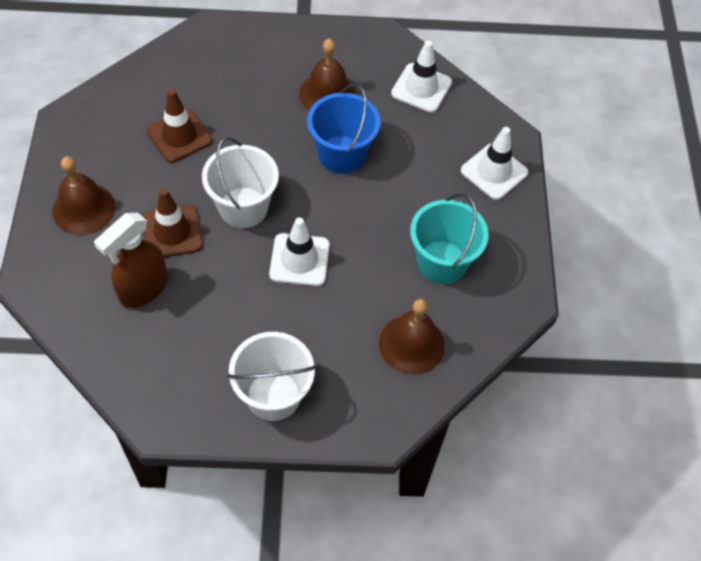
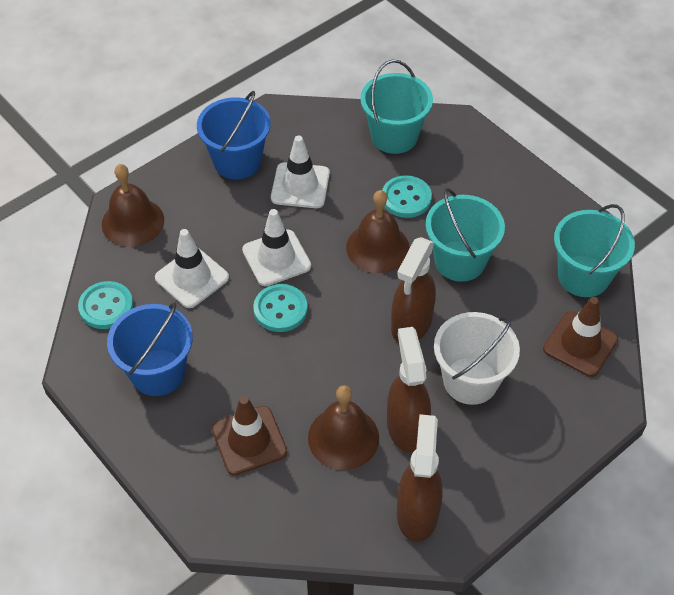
blue bucket: 1 -> 2
brown spray bottle: 1 -> 3
turquoise bucket: 1 -> 3
turquoise button: 0 -> 3
white bucket: 2 -> 1

